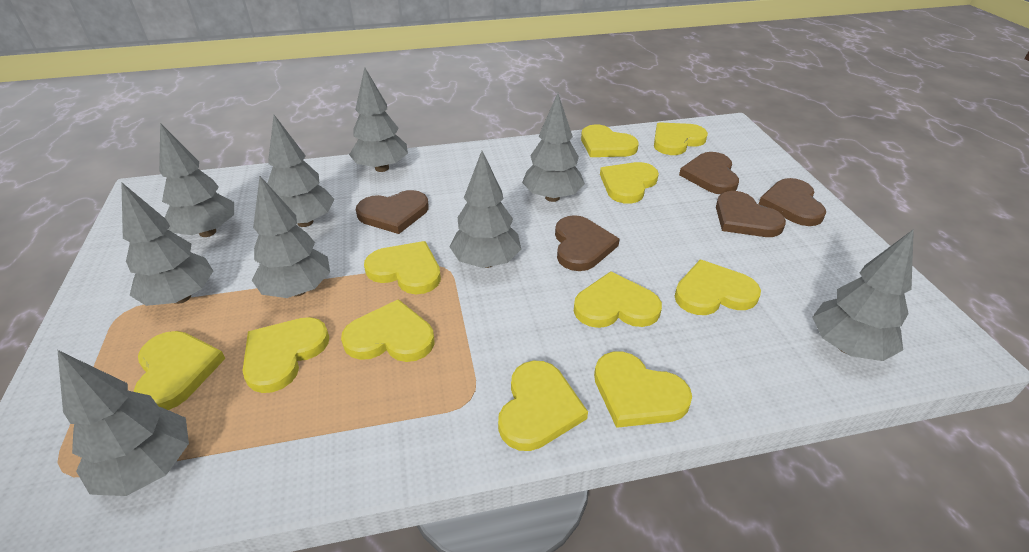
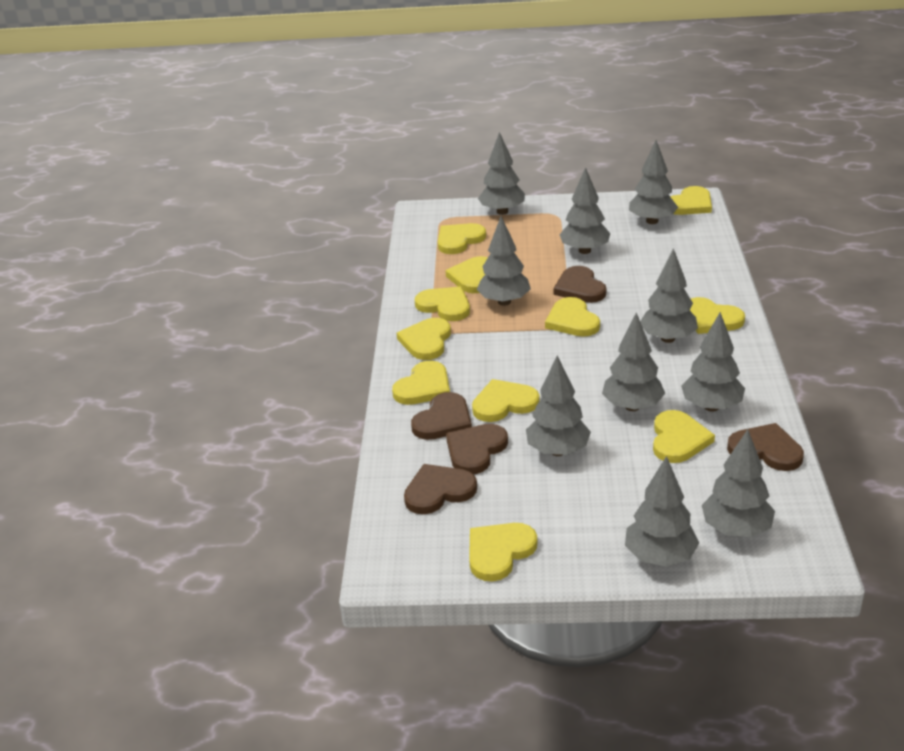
grey tree: 9 -> 10

